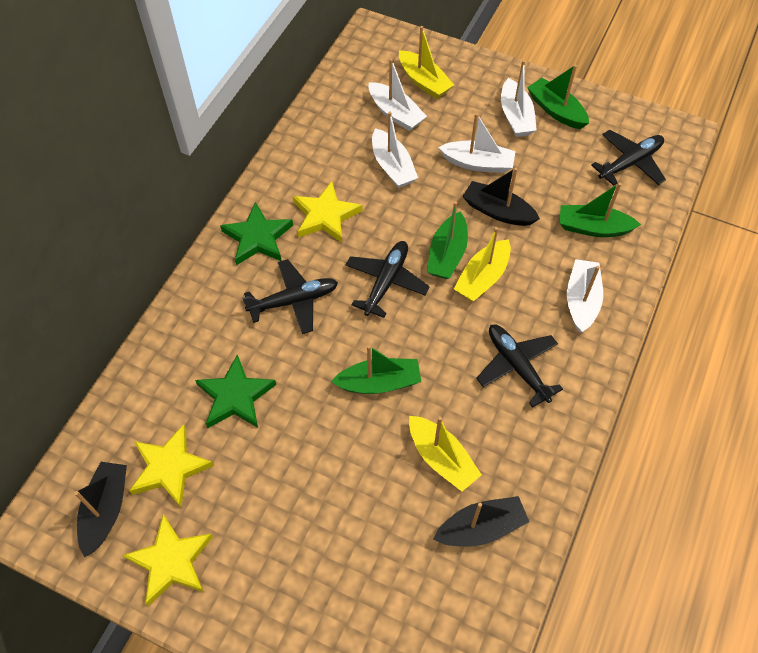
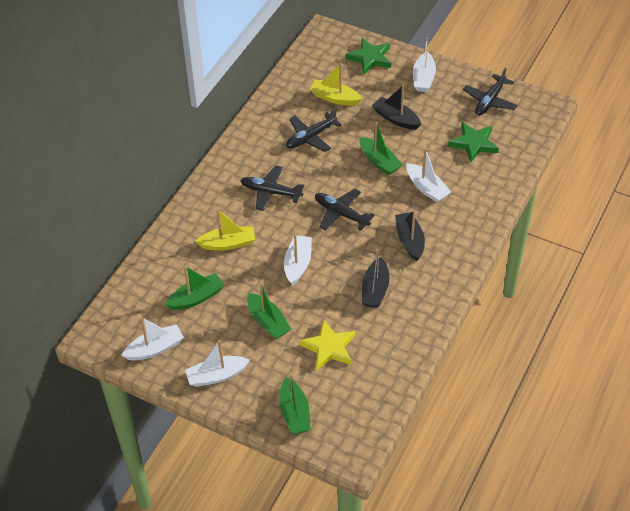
yellow boat: 3 -> 2
yellow star: 3 -> 1

